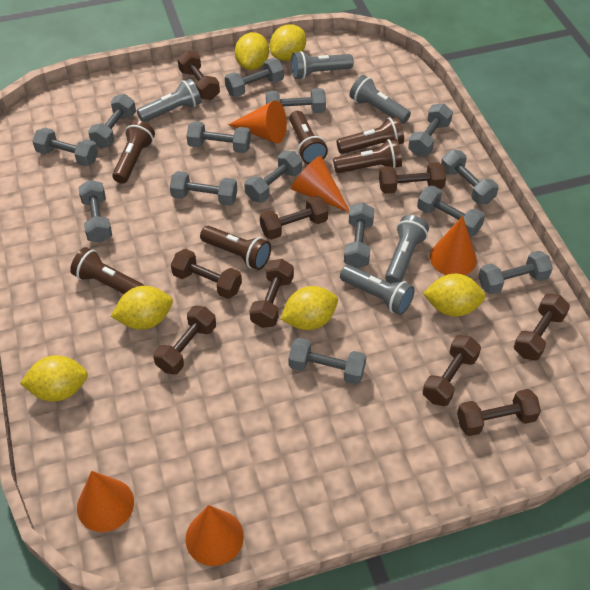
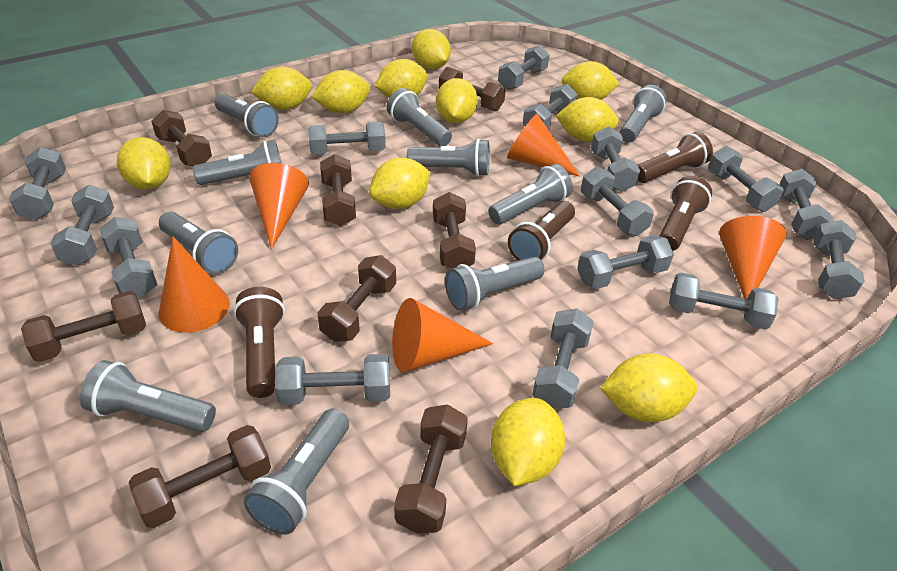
brown dumbbell: 9 -> 8
brown flashlight: 6 -> 4
grey dumbbell: 14 -> 15
grey flashlight: 5 -> 10
yellow lemon: 6 -> 11

